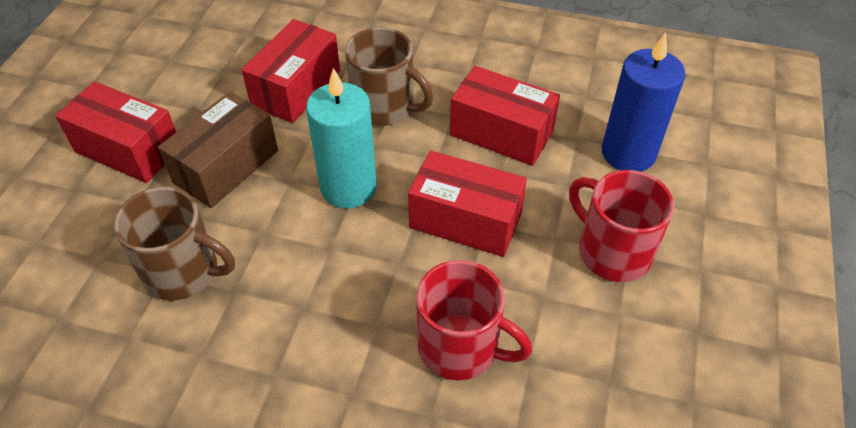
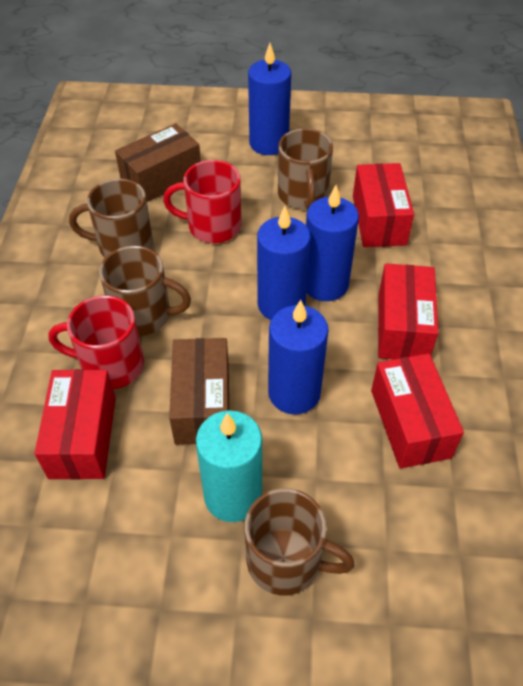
blue candle: 1 -> 4
brown box: 1 -> 2
brown mug: 2 -> 4

